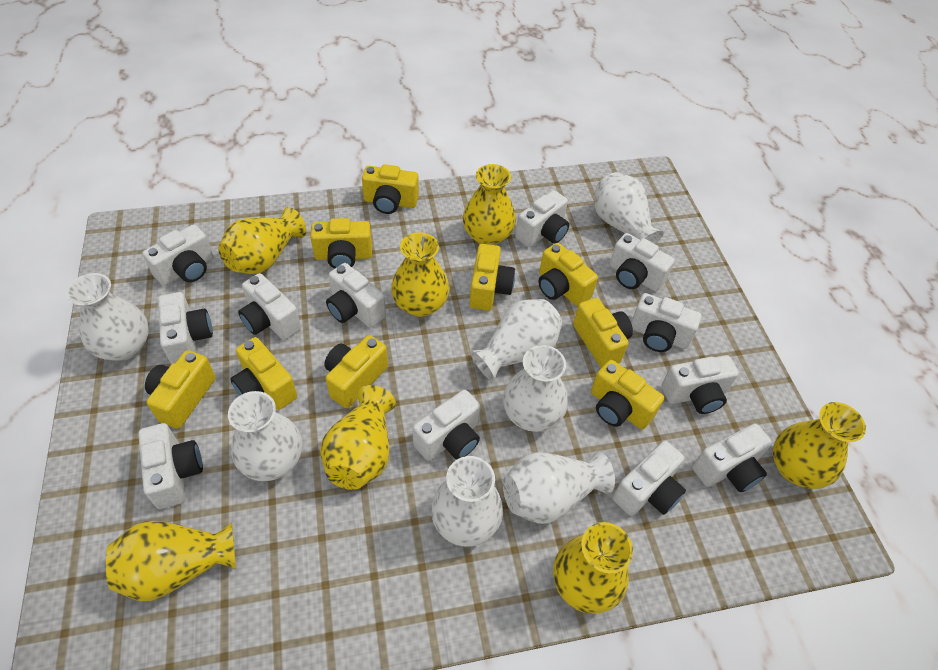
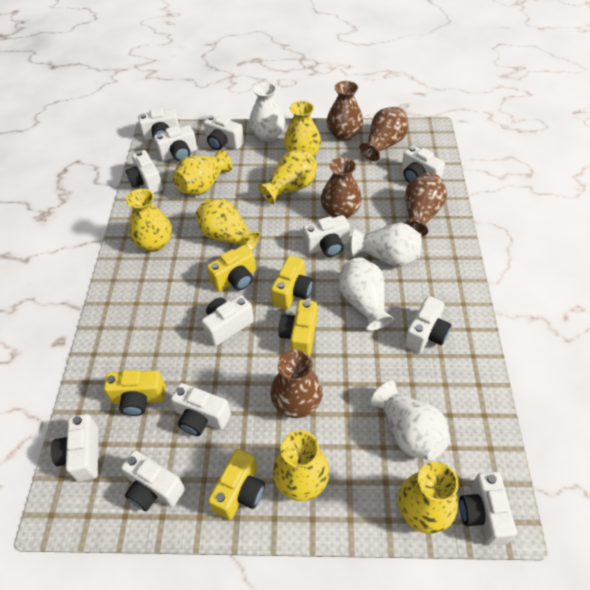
brown vase: 0 -> 5
white vase: 7 -> 4
yellow camera: 9 -> 5

